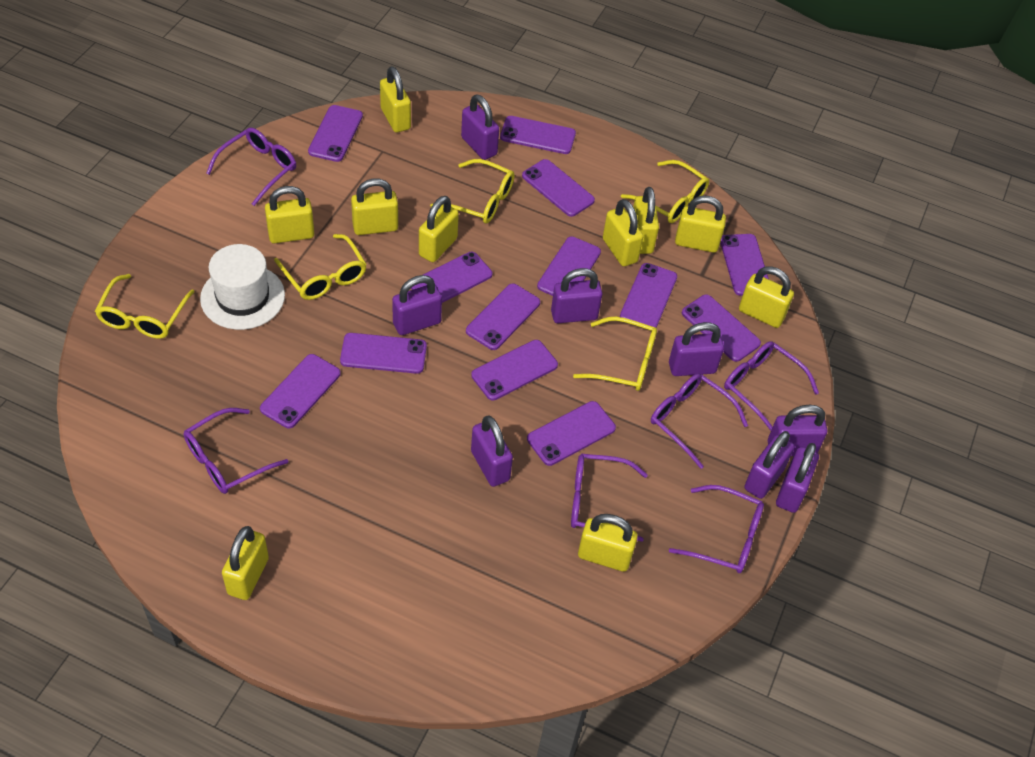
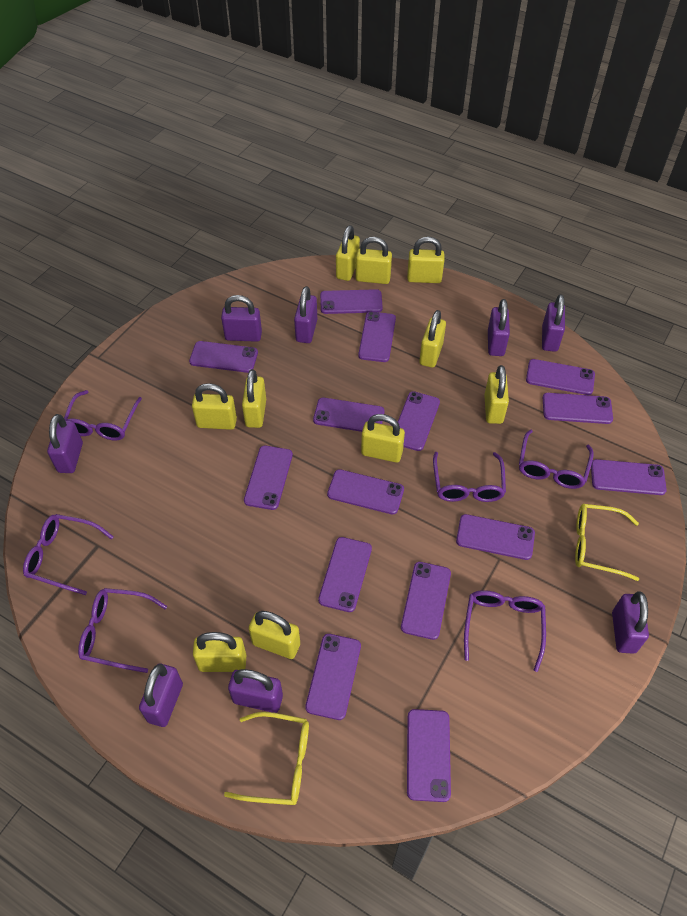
purple phone: 13 -> 15
white hat: 1 -> 0
yellow glasses: 5 -> 2

